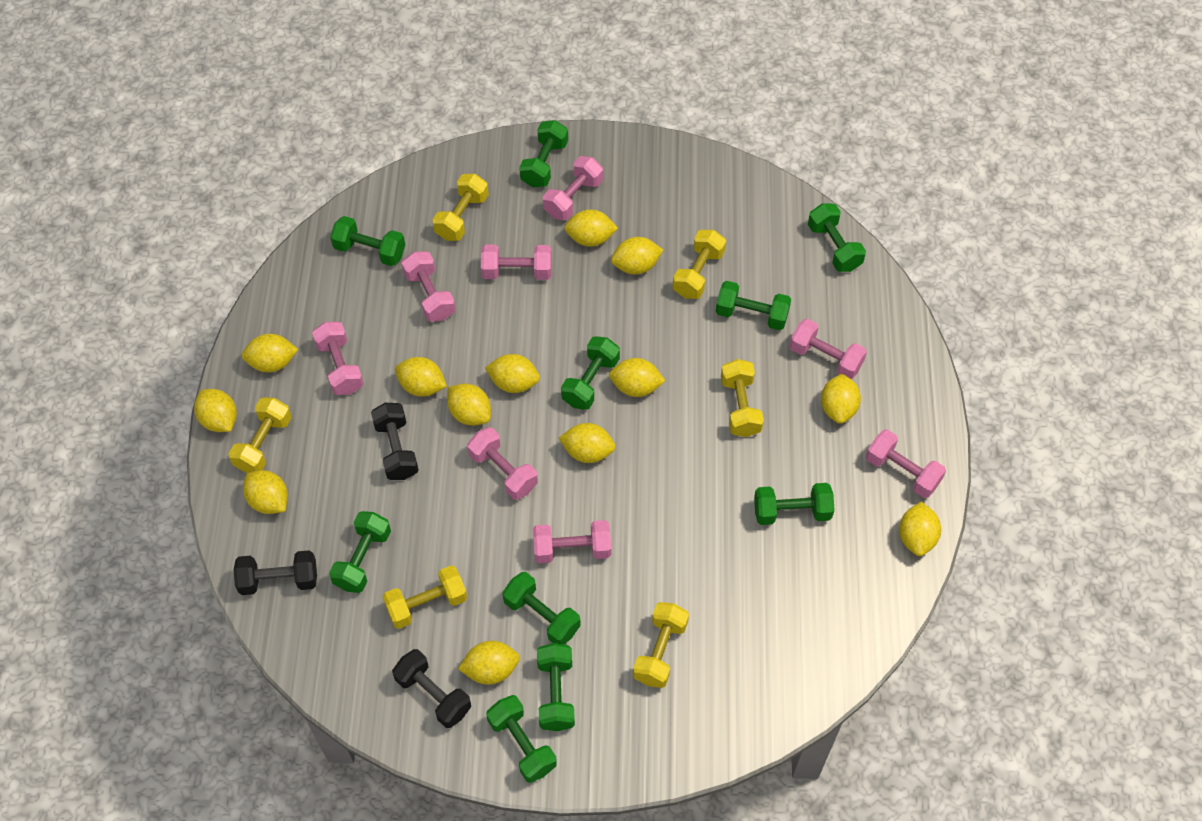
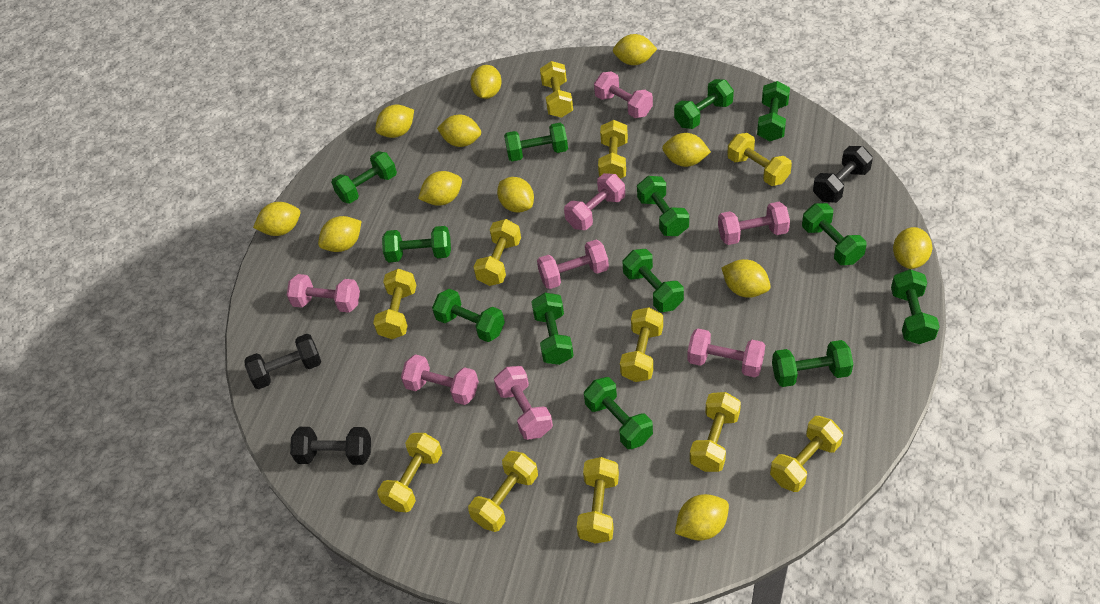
green dumbbell: 10 -> 13
yellow dumbbell: 6 -> 11
yellow lemon: 13 -> 12

